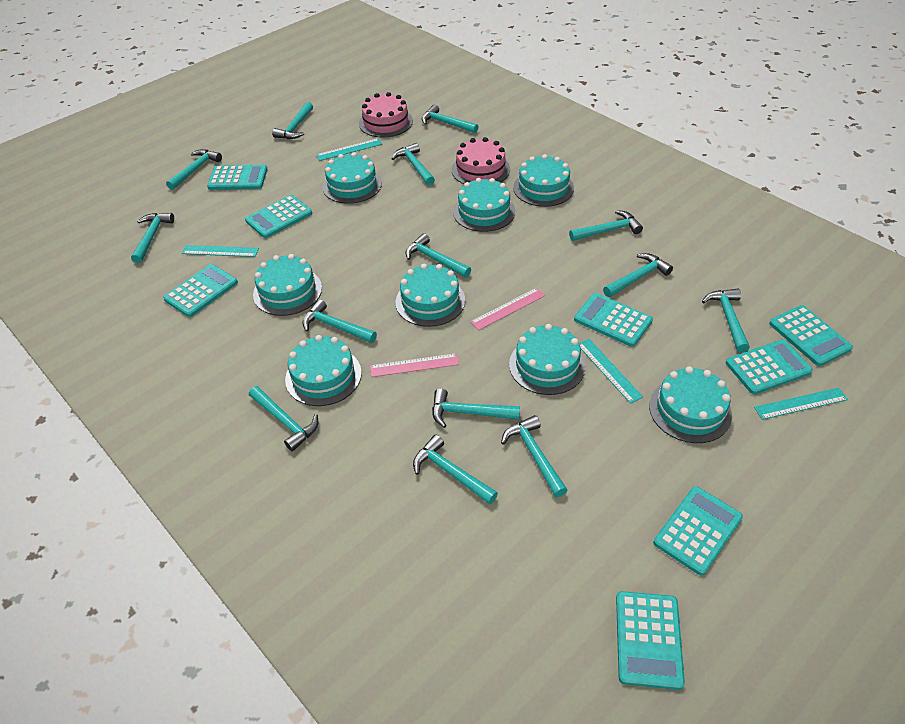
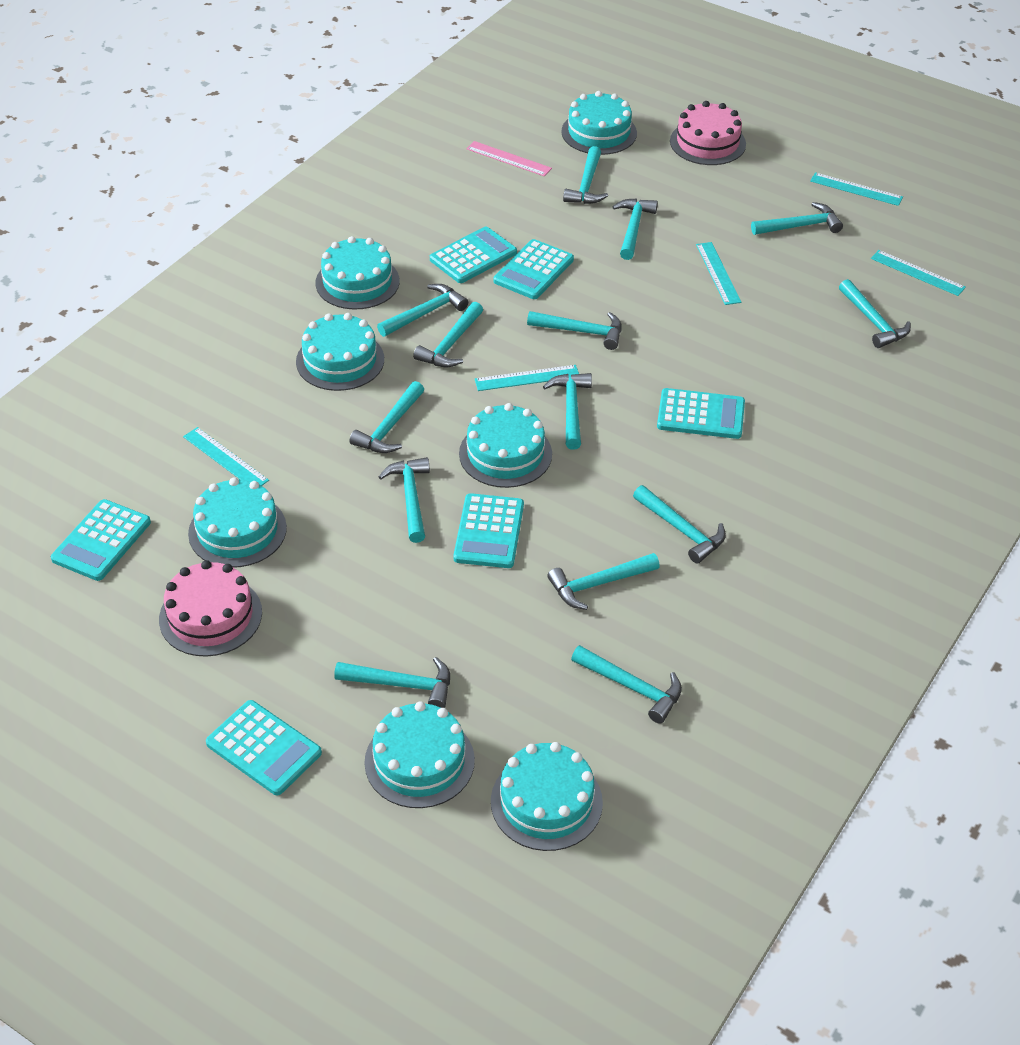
pink ruler: 2 -> 1
turquoise cake: 8 -> 7
turquoise calculator: 8 -> 6
turquoise ruler: 4 -> 5

